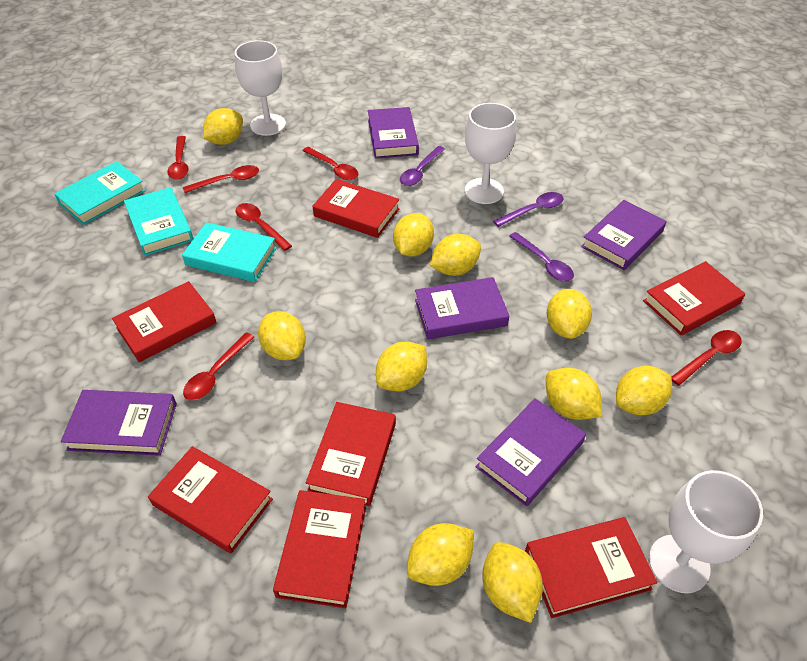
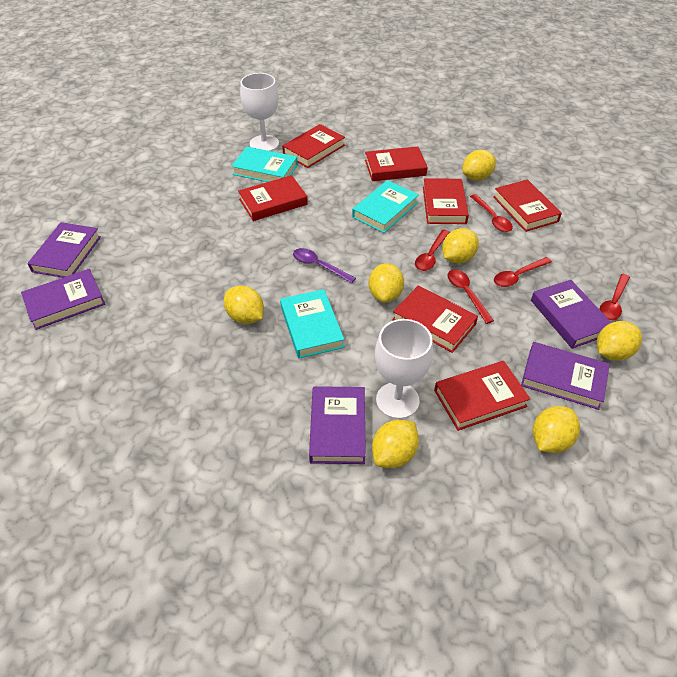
purple spoon: 3 -> 1
red spoon: 6 -> 5
white goblet: 3 -> 2
yellow lemon: 10 -> 7

